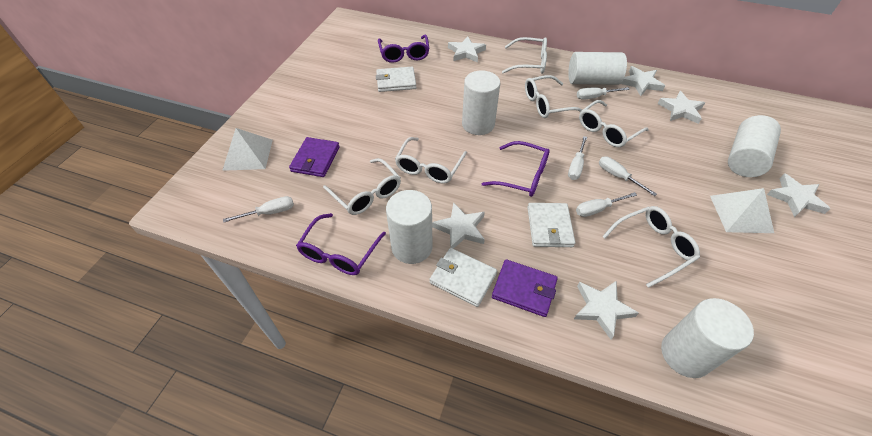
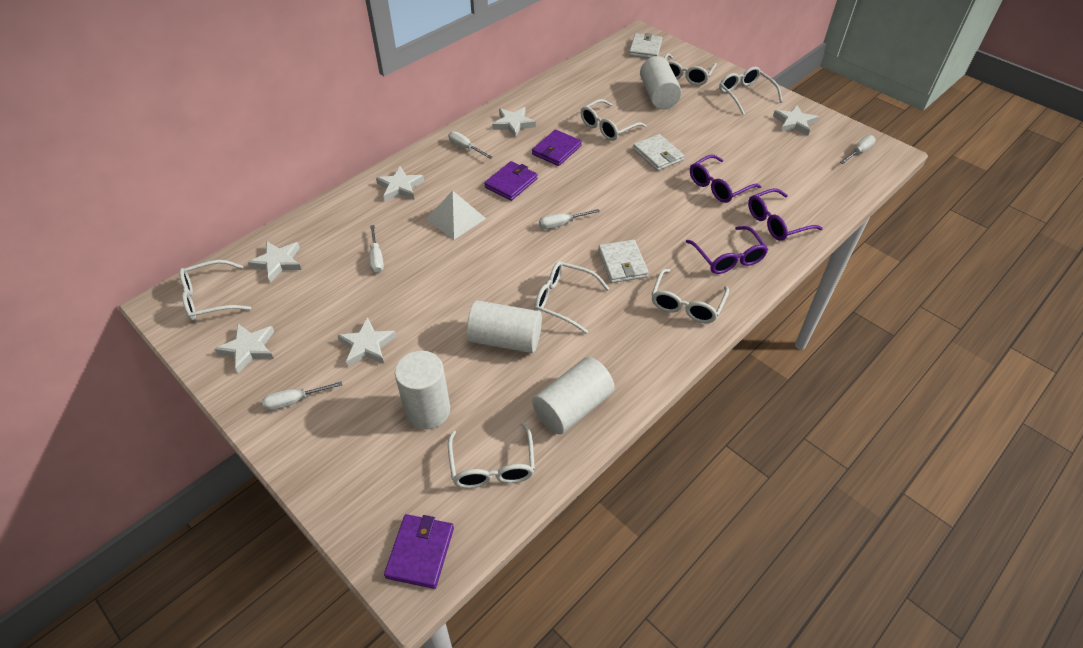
purple wallet: 2 -> 3
white cylinder: 5 -> 4
white glasses: 6 -> 7
white pyramid: 2 -> 1

